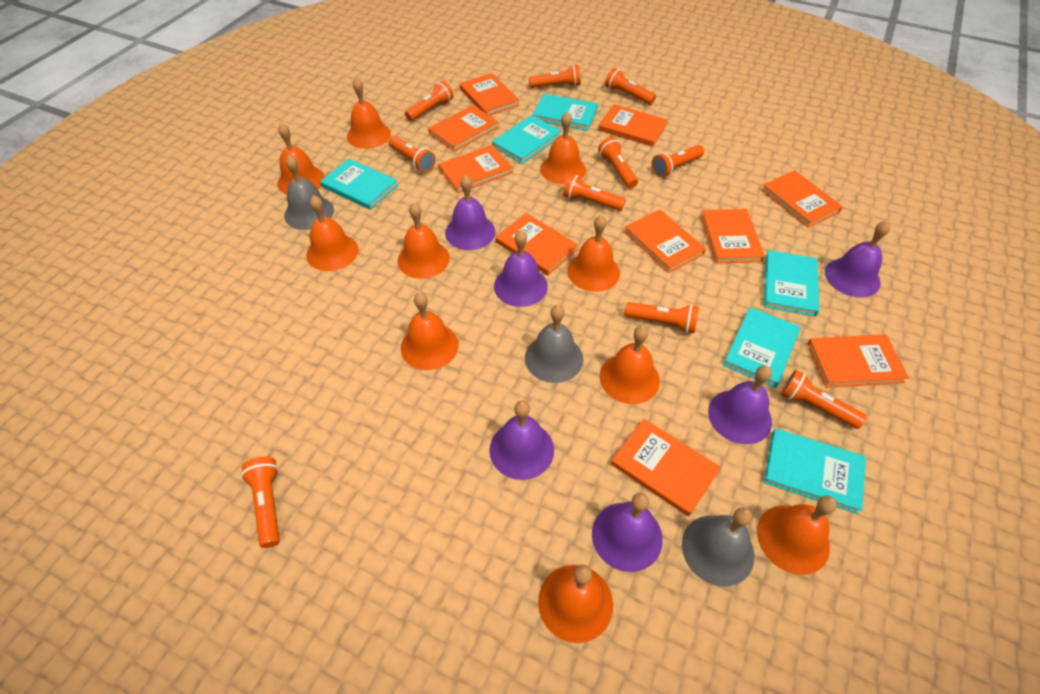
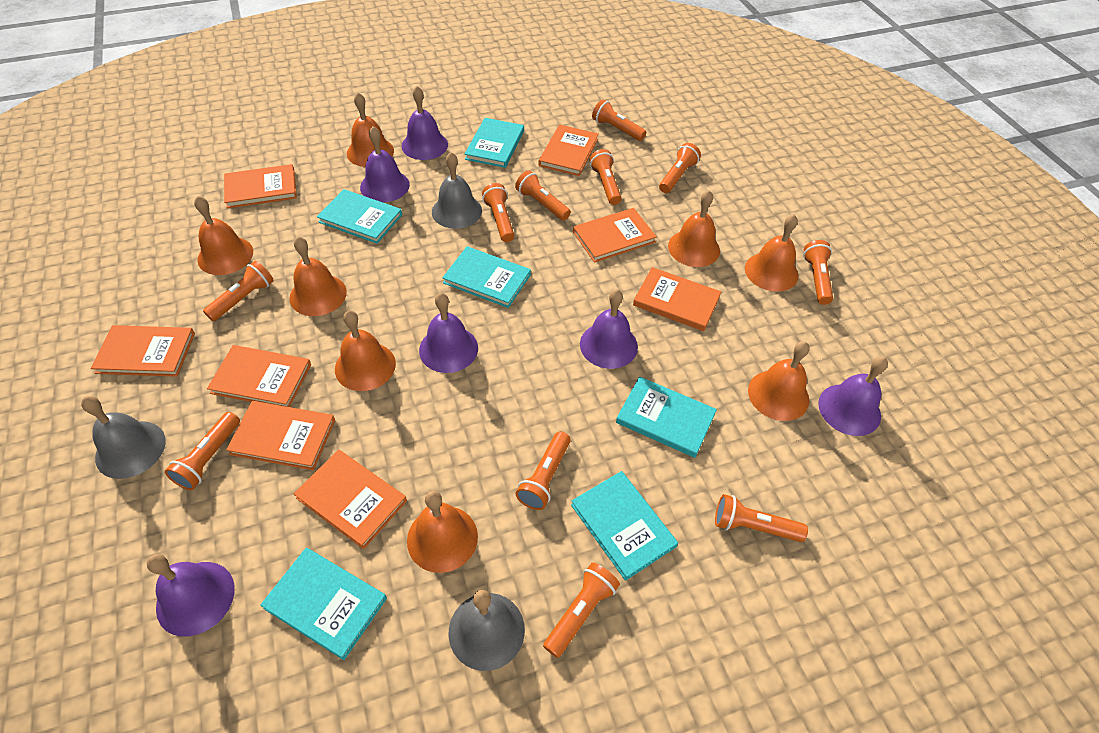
orange bell: 10 -> 8
orange book: 10 -> 8
orange flashlight: 10 -> 11

